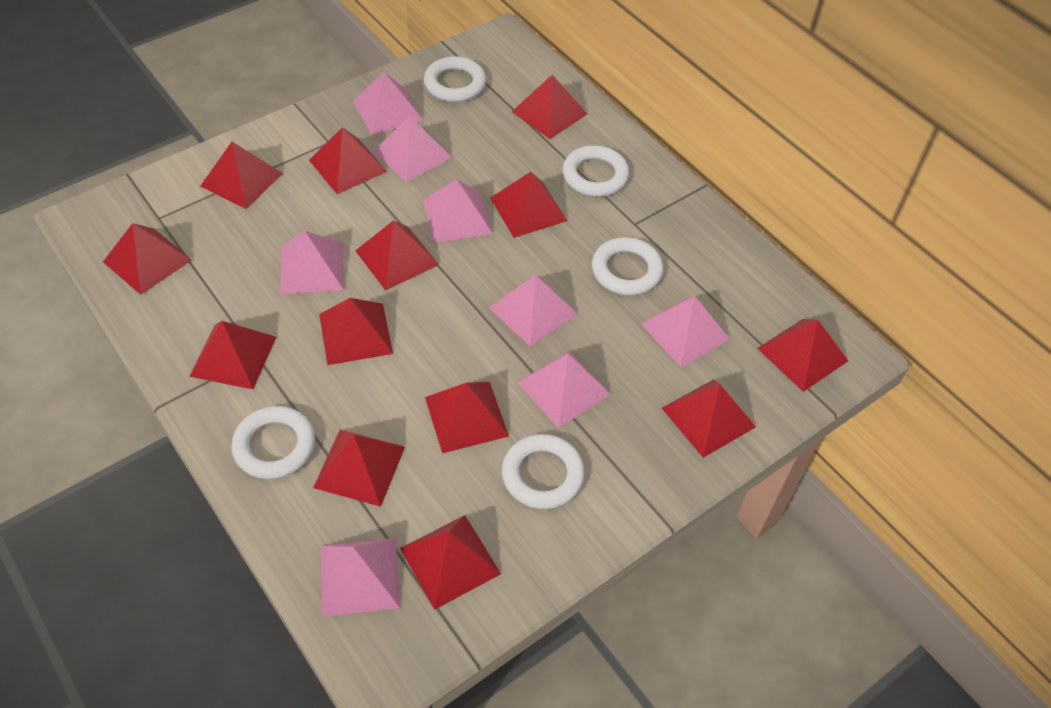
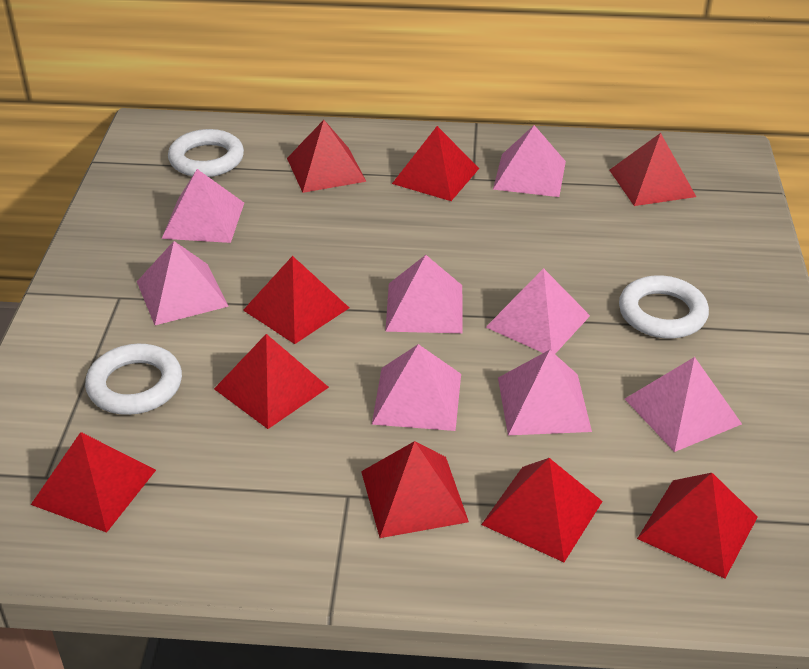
red pyramid: 13 -> 9
white ring: 5 -> 3

